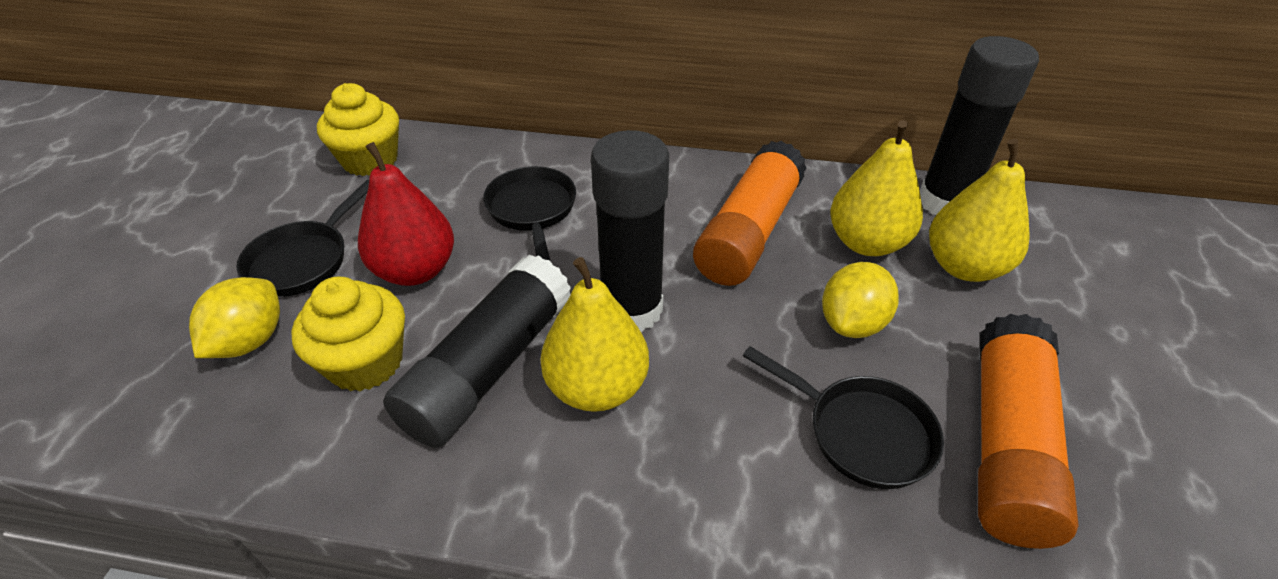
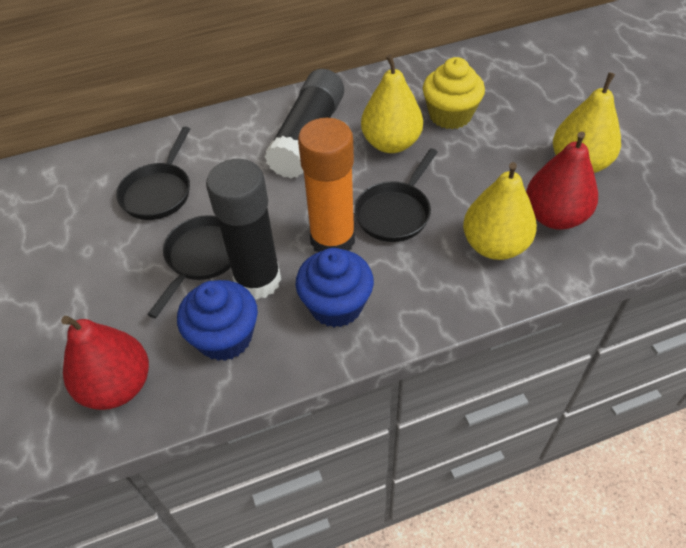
black glue stick: 3 -> 2
blue cupcake: 0 -> 2
orange glue stick: 2 -> 1
red pear: 1 -> 2
yellow cupcake: 2 -> 1
yellow lemon: 2 -> 0

